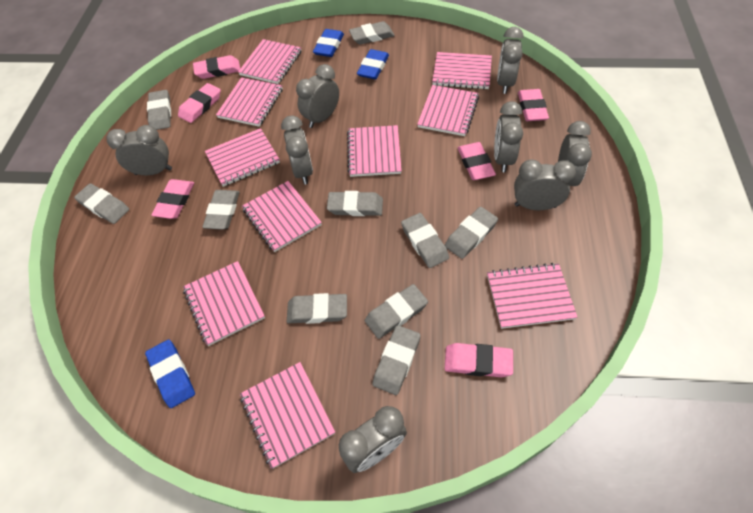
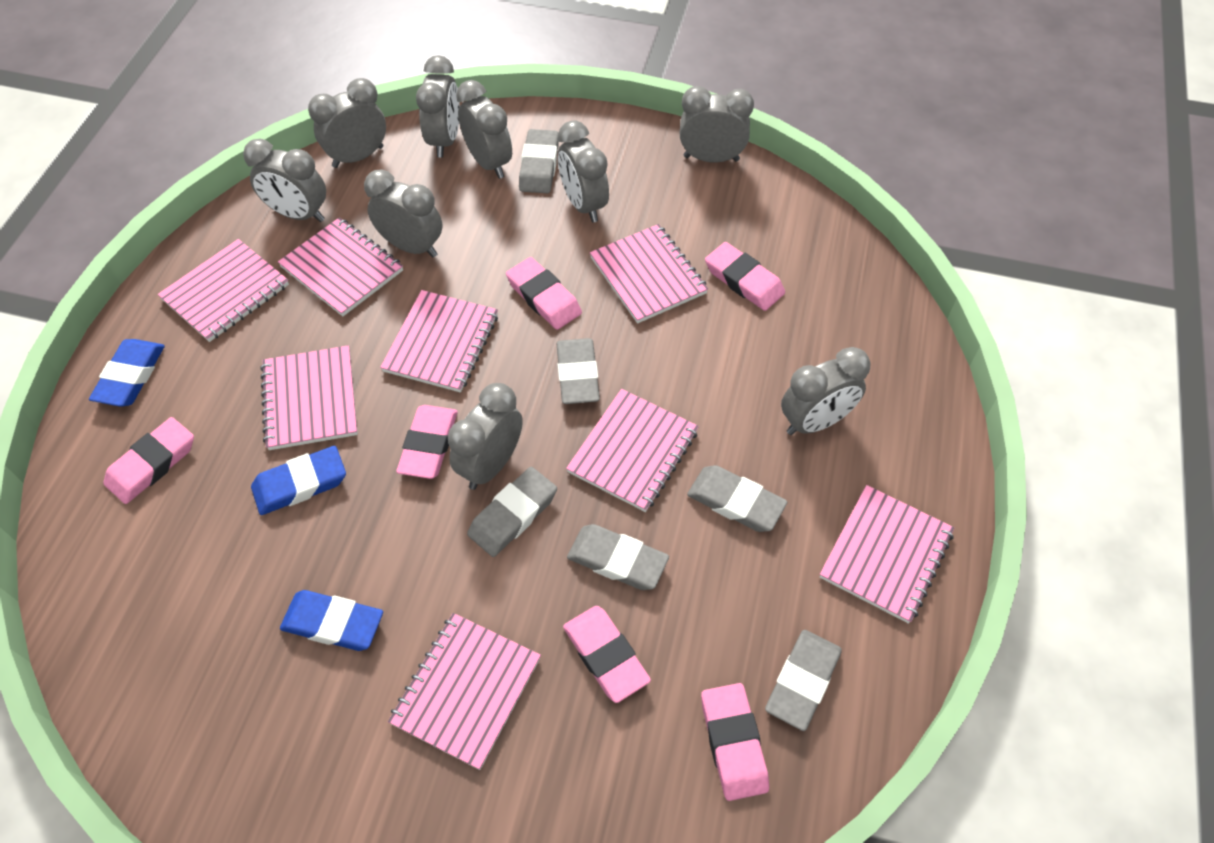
grey clock: 8 -> 9
grey eraser: 10 -> 6
pink notebook: 10 -> 8

